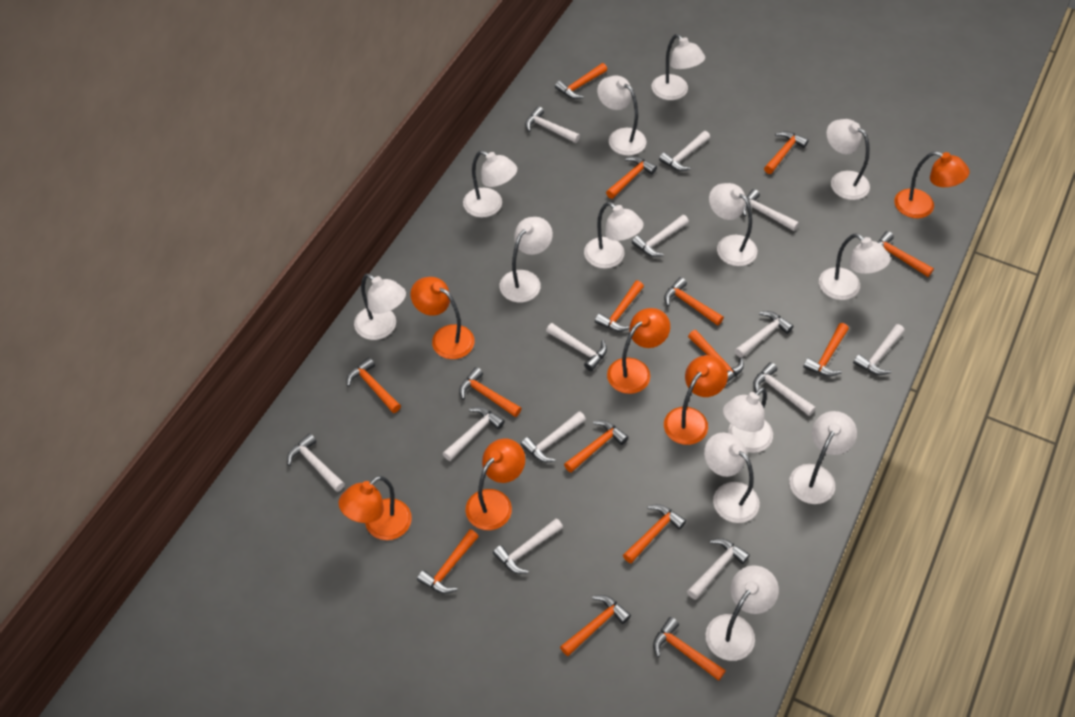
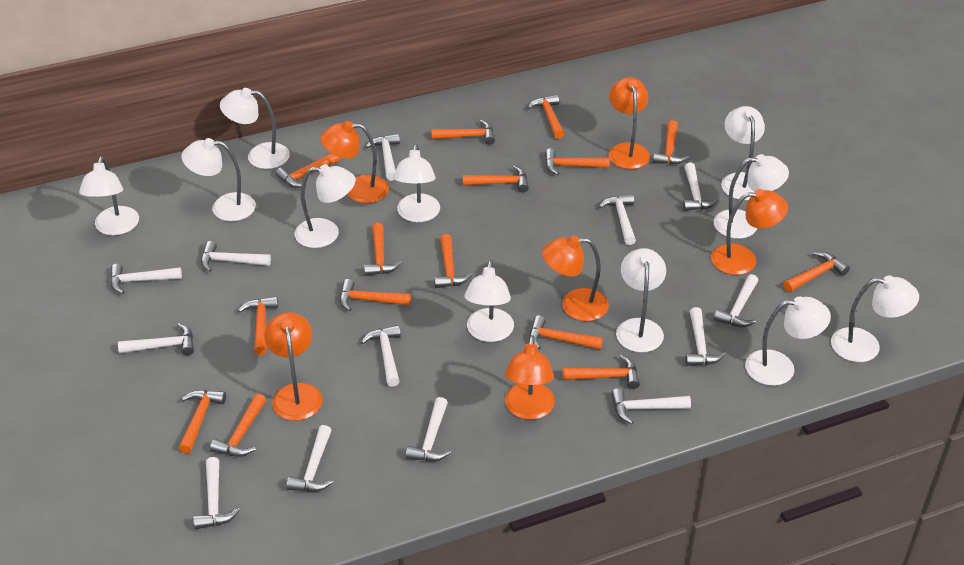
white lamp: 13 -> 11

